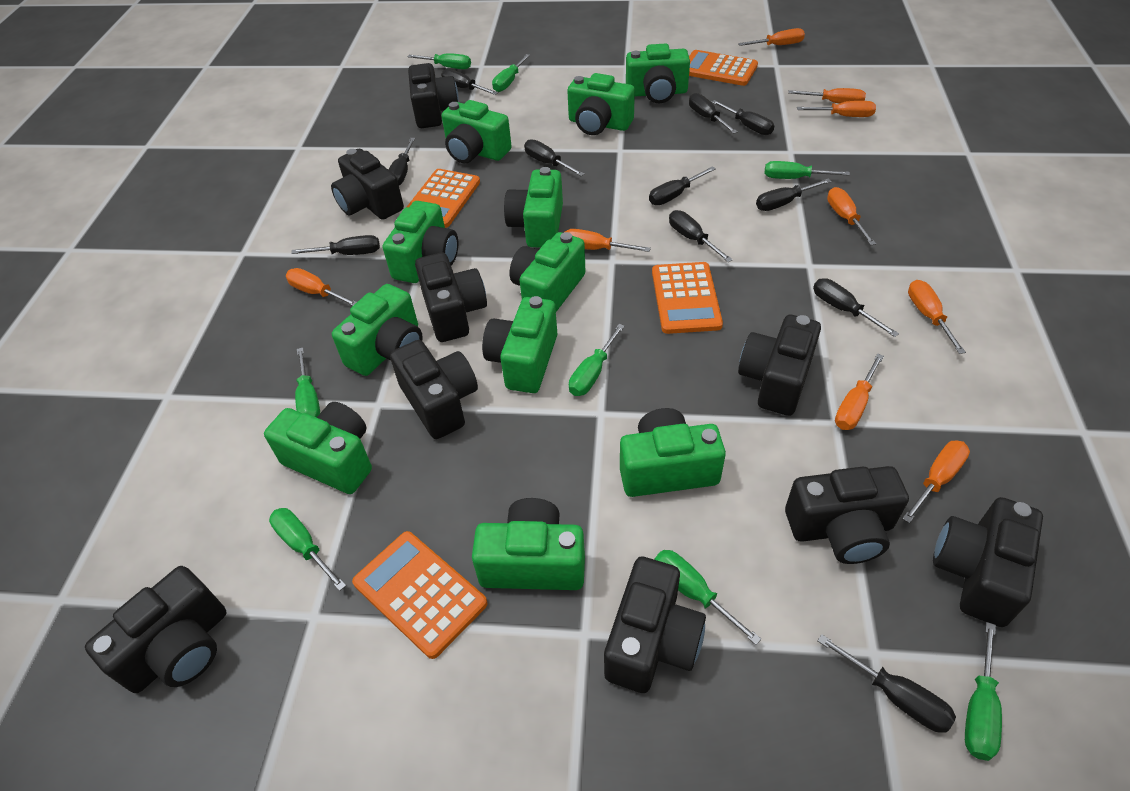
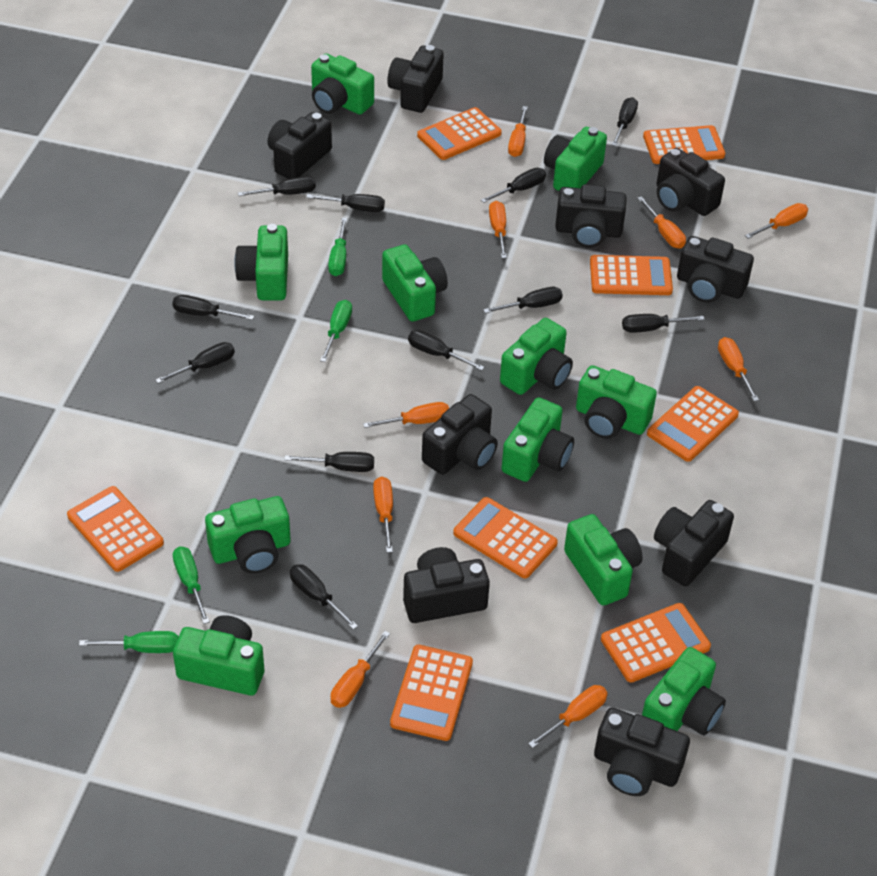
green screwdriver: 8 -> 4
orange calculator: 4 -> 8

